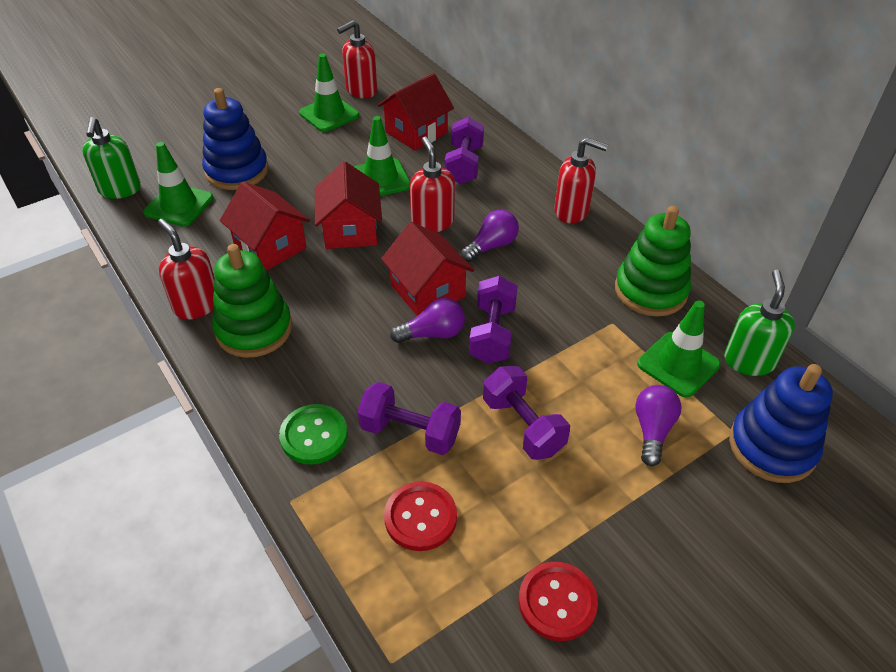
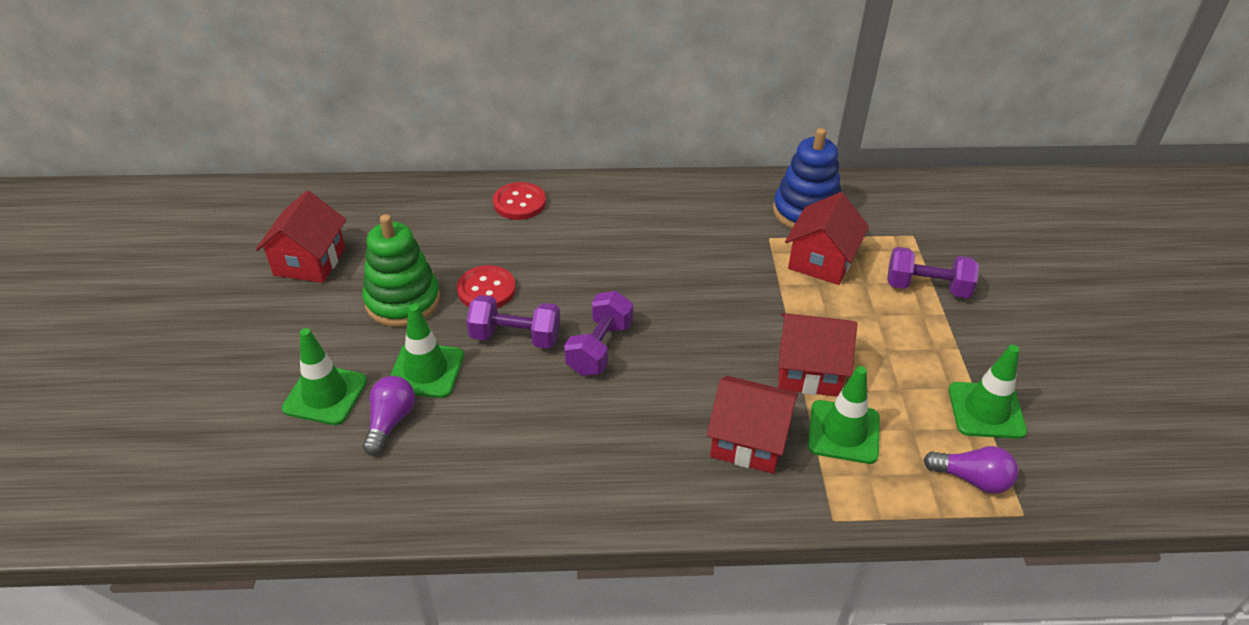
blue stacking toy: 2 -> 1
green button: 1 -> 0
green soap dispenser: 2 -> 0
green stacking toy: 2 -> 1
purple dumbbell: 4 -> 3
purple light bulb: 3 -> 2
red soap dispenser: 4 -> 0

